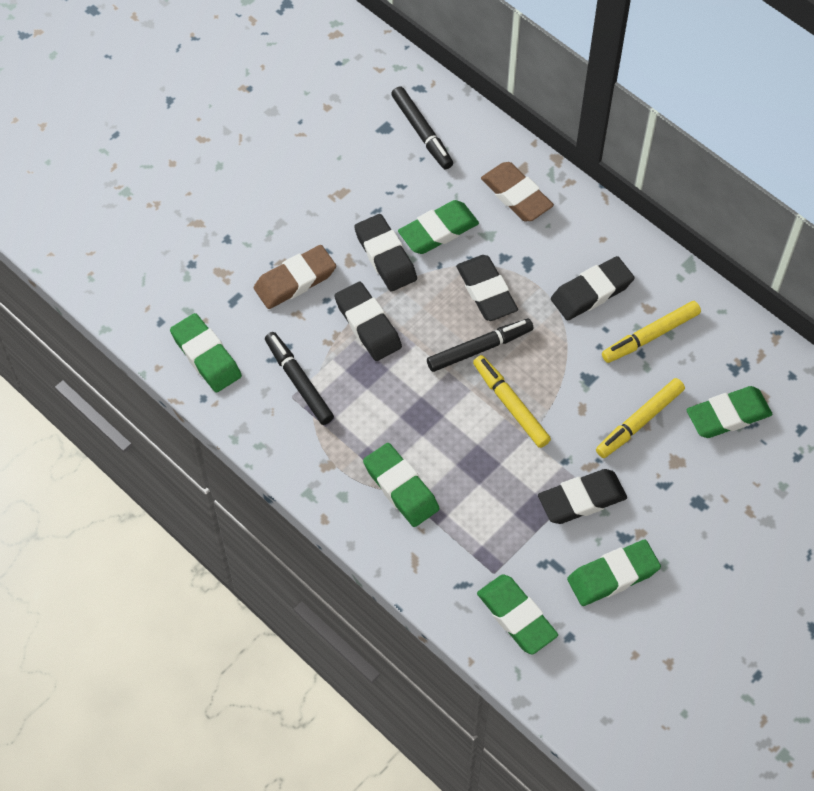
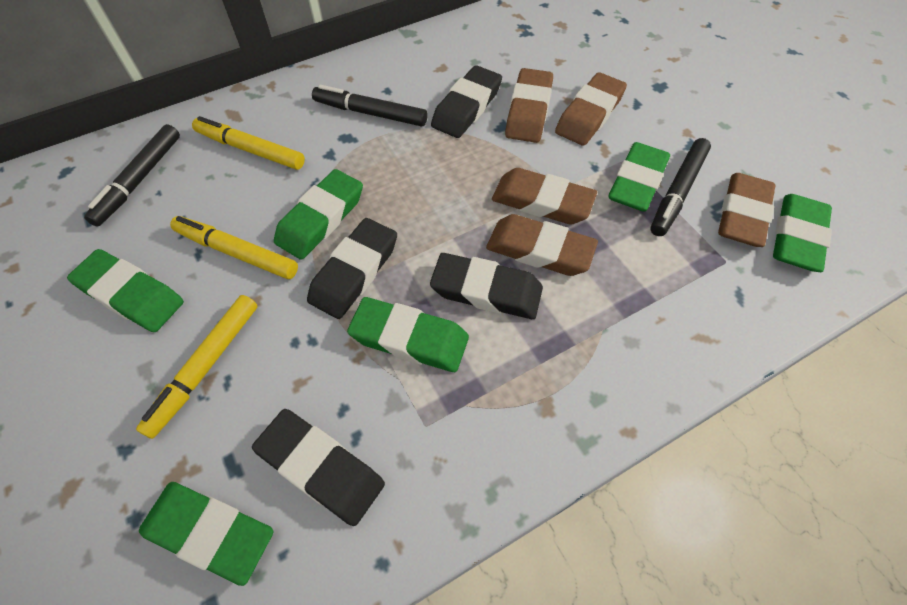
black eraser: 5 -> 4
brown eraser: 2 -> 5

